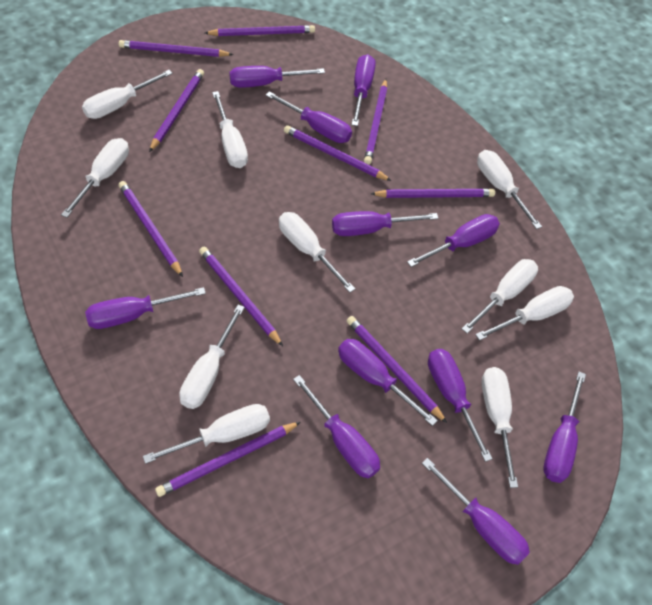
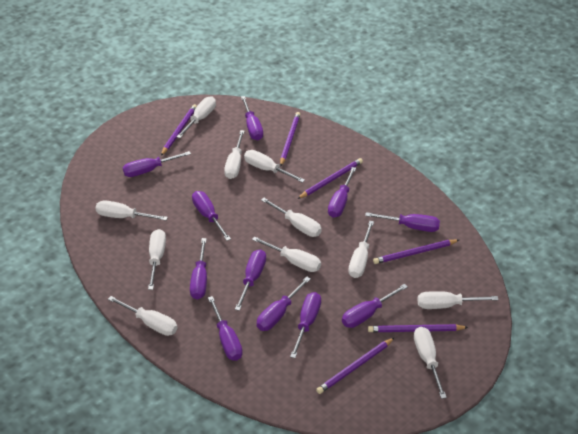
purple pencil: 10 -> 6
white screwdriver: 10 -> 11

